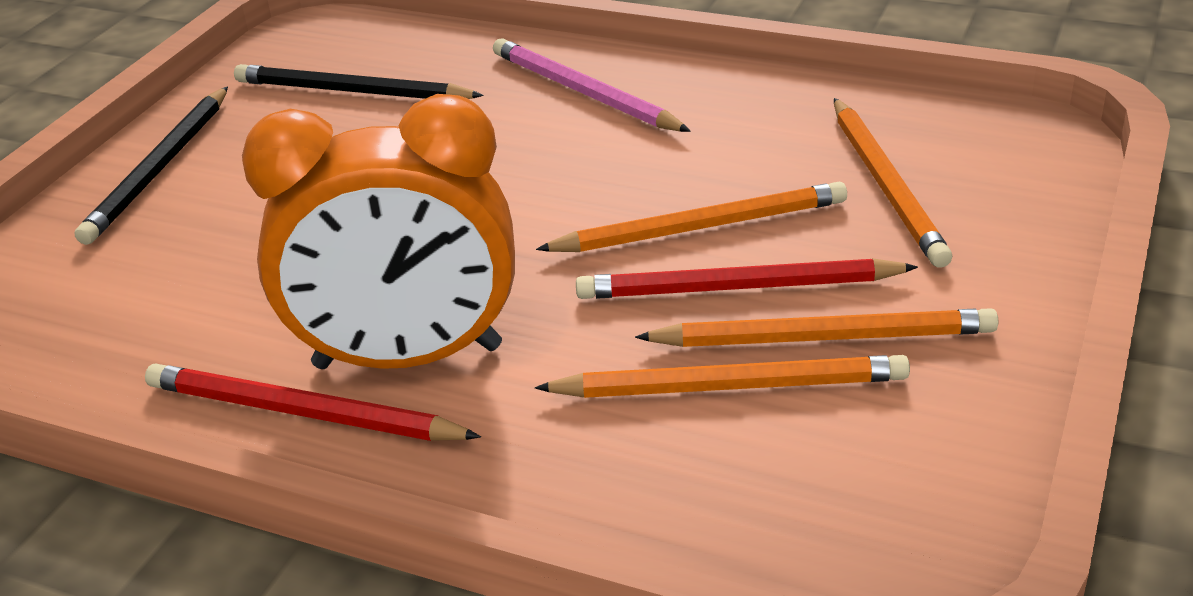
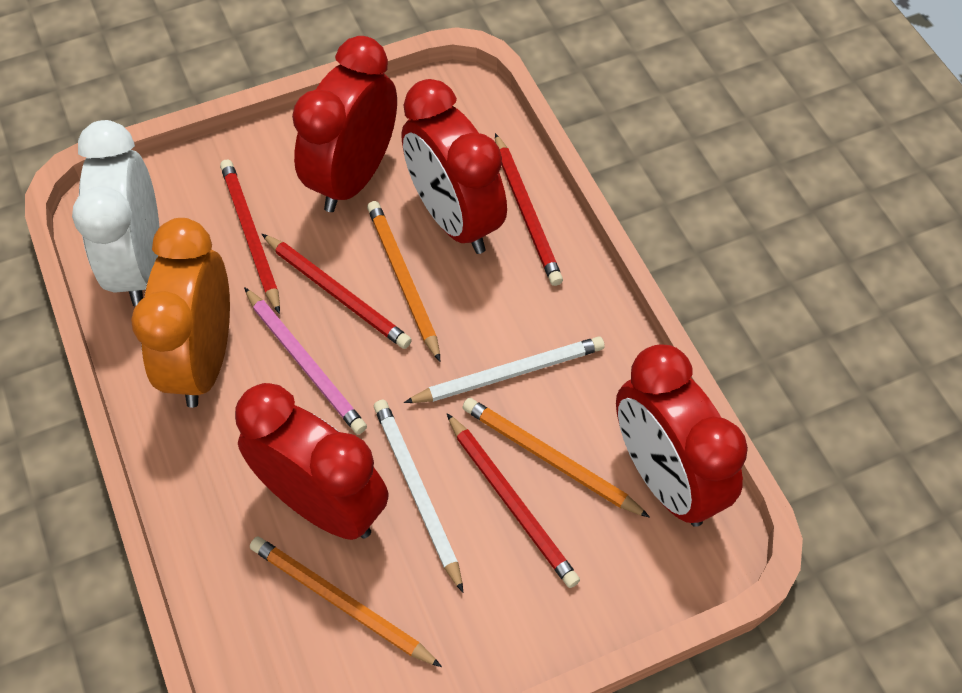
black pencil: 2 -> 0
orange pencil: 4 -> 3
red clock: 0 -> 4
red pencil: 2 -> 4
white clock: 0 -> 1
white pencil: 0 -> 2

